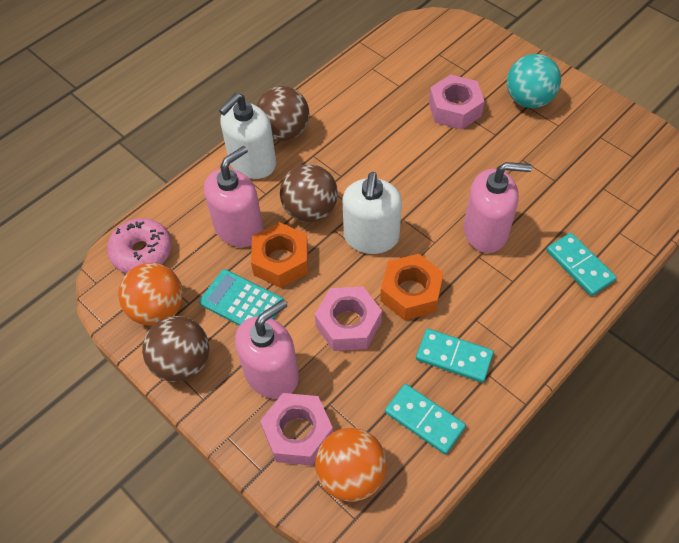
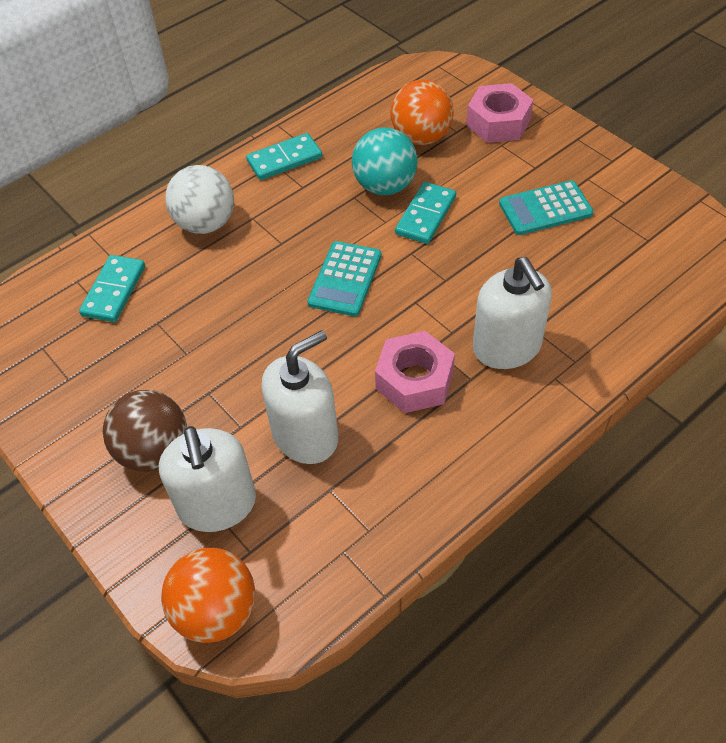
brown ball: 3 -> 1
orange nut: 2 -> 0
pink donut: 1 -> 0
pink nut: 3 -> 2
pink soap dispenser: 3 -> 0
turquoise calculator: 1 -> 2
white ball: 0 -> 1
white soap dispenser: 2 -> 3

